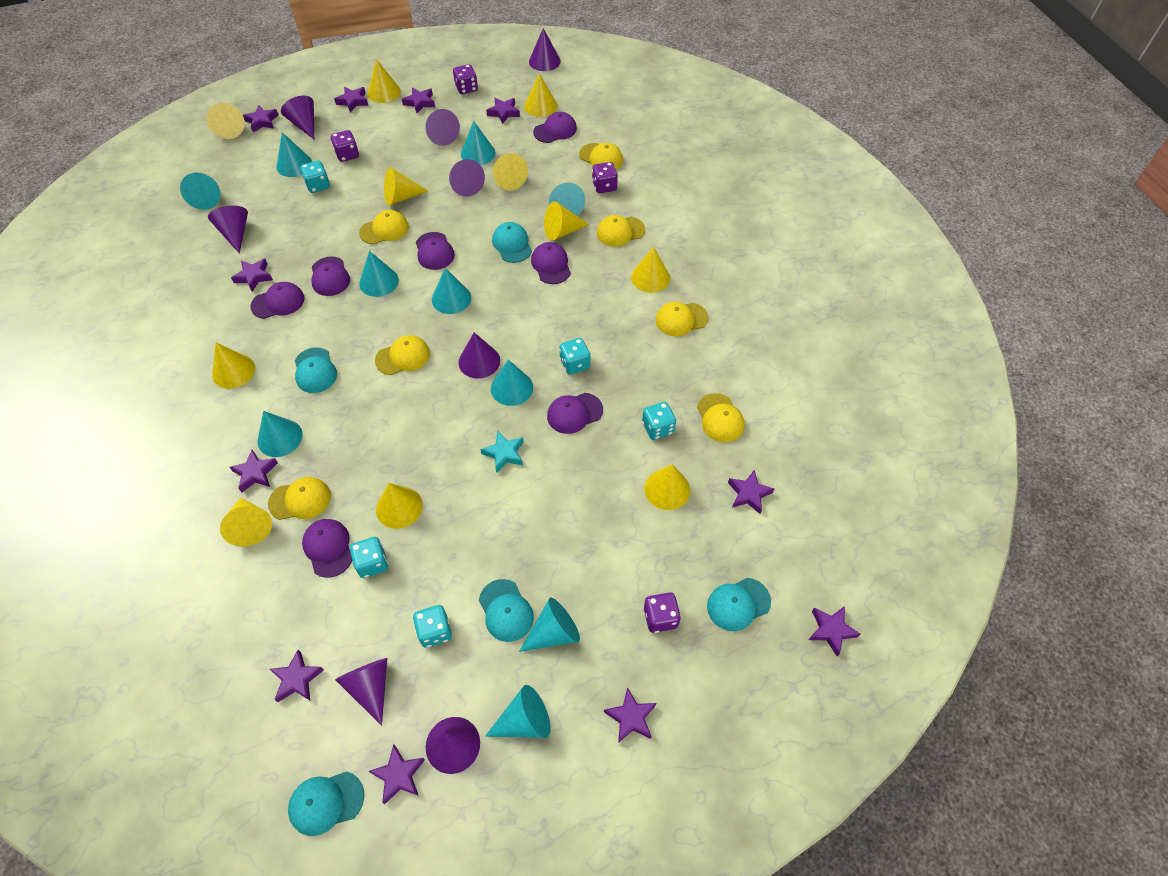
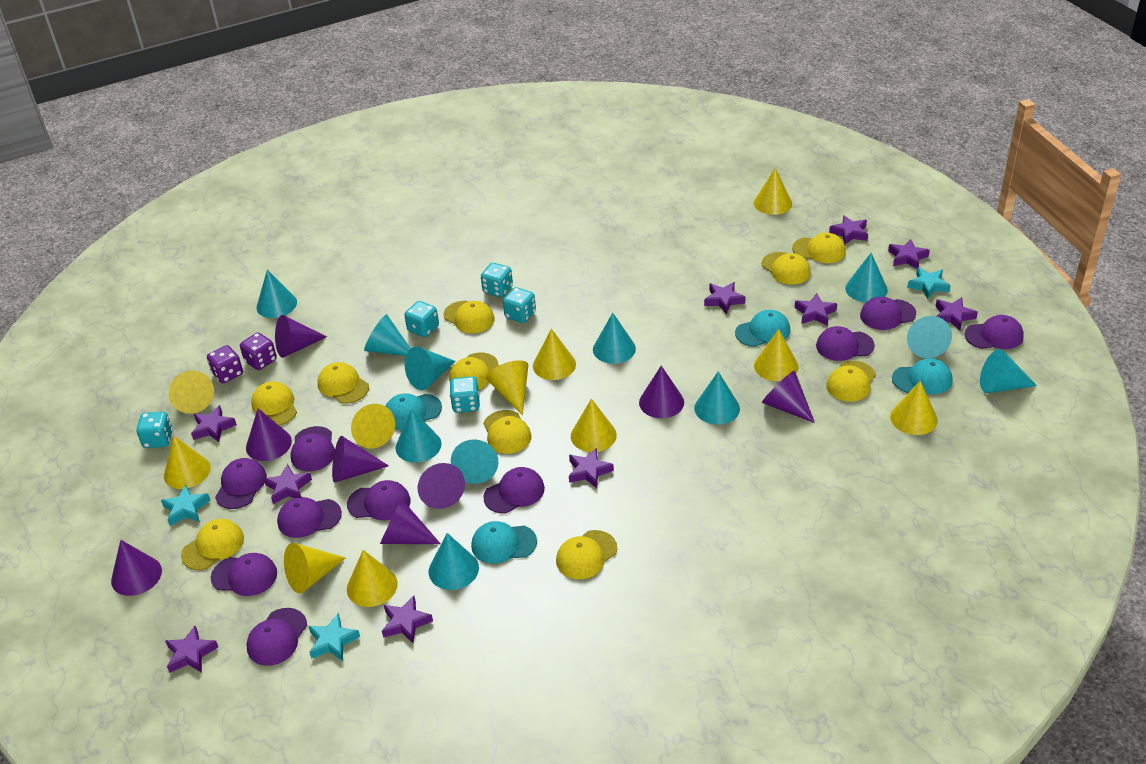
purple cap: 7 -> 10
purple dice: 4 -> 2
purple star: 11 -> 10
turquoise cap: 5 -> 4
turquoise cone: 10 -> 11
turquoise star: 1 -> 3
yellow cap: 7 -> 10

